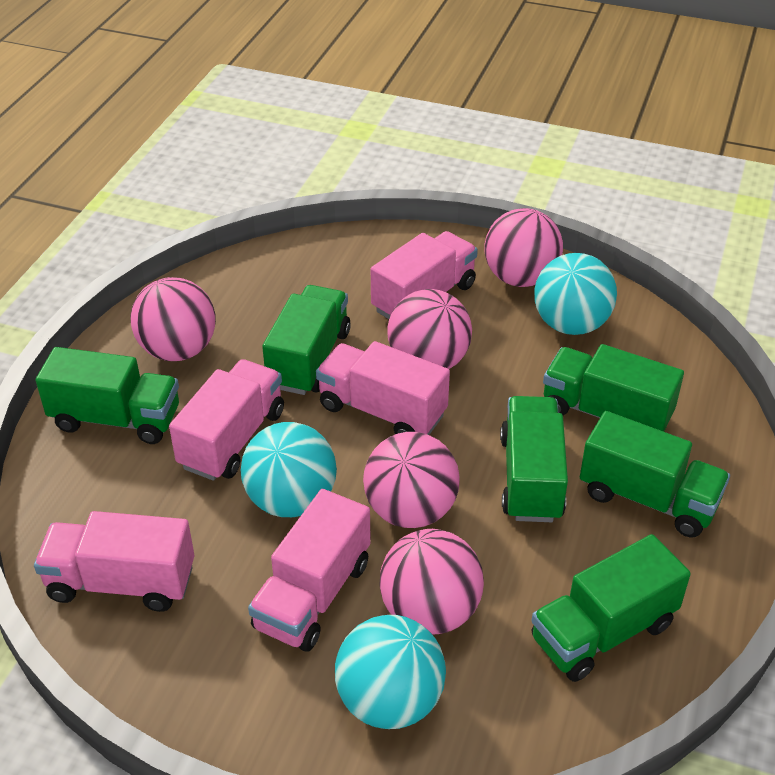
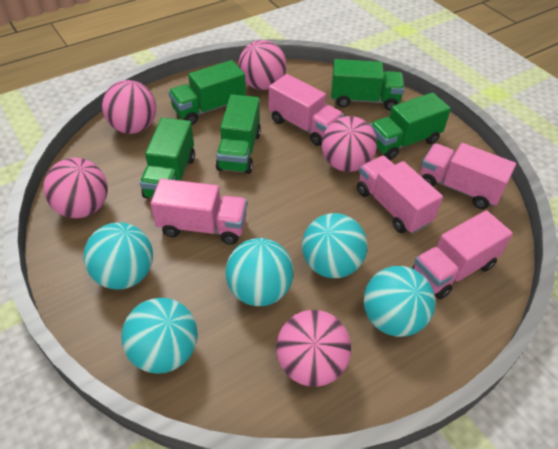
green truck: 6 -> 5
turquoise ball: 3 -> 5

